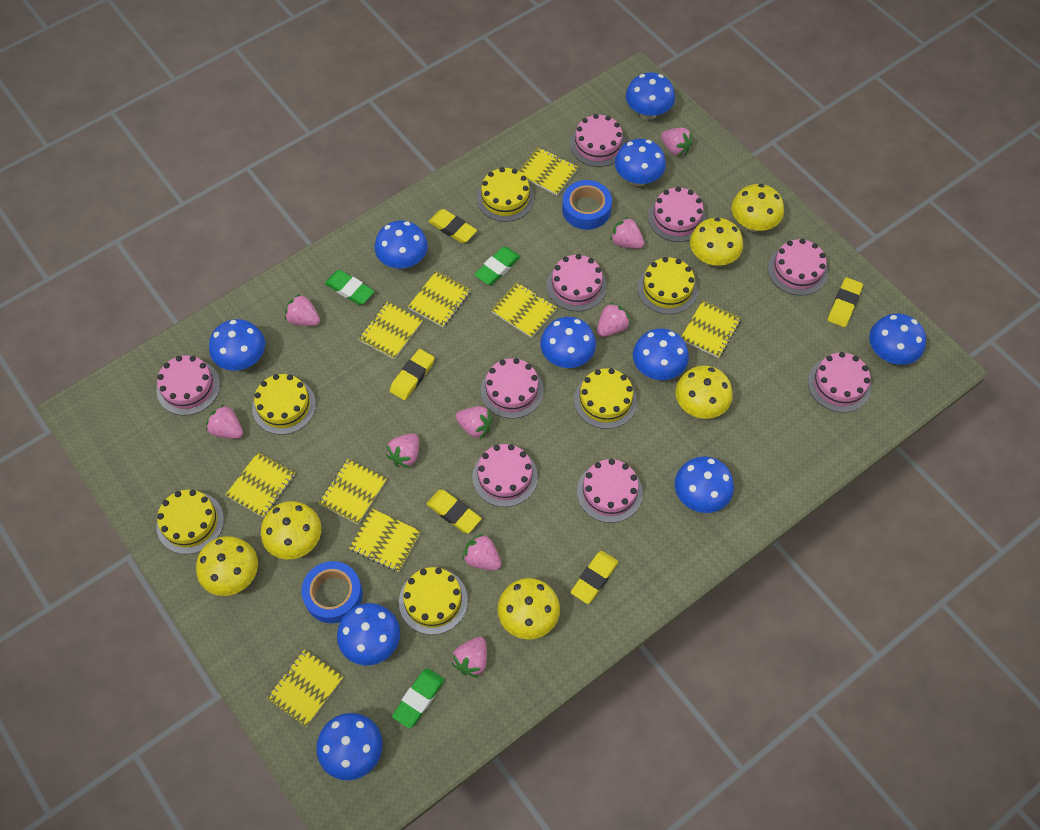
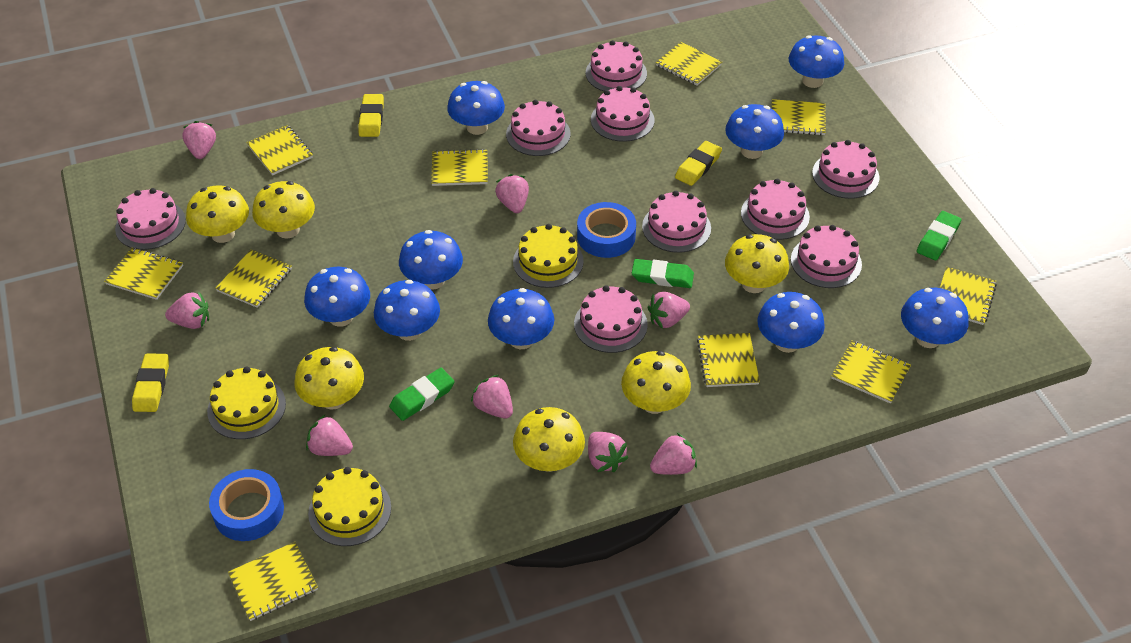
blue mushroom: 10 -> 9
pink strawberry: 9 -> 8
yellow cake: 6 -> 3
yellow eraser: 5 -> 3
yellow notebook: 9 -> 10

